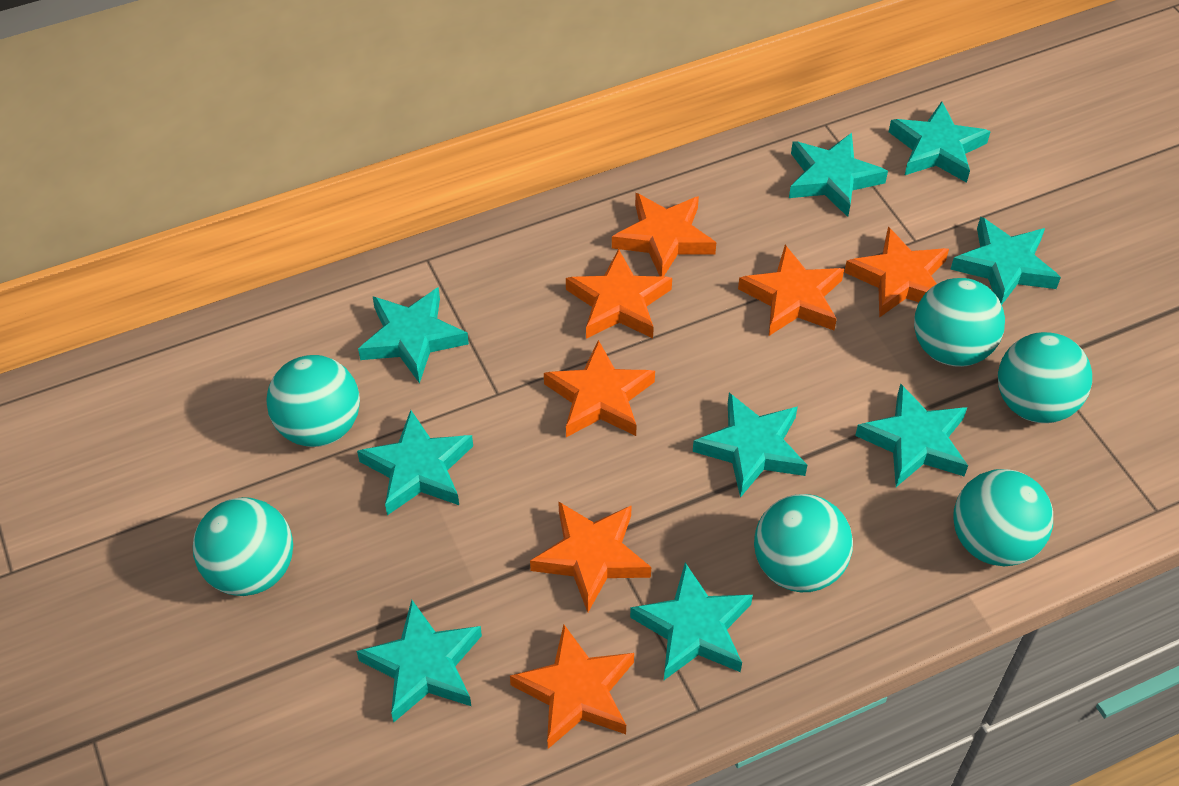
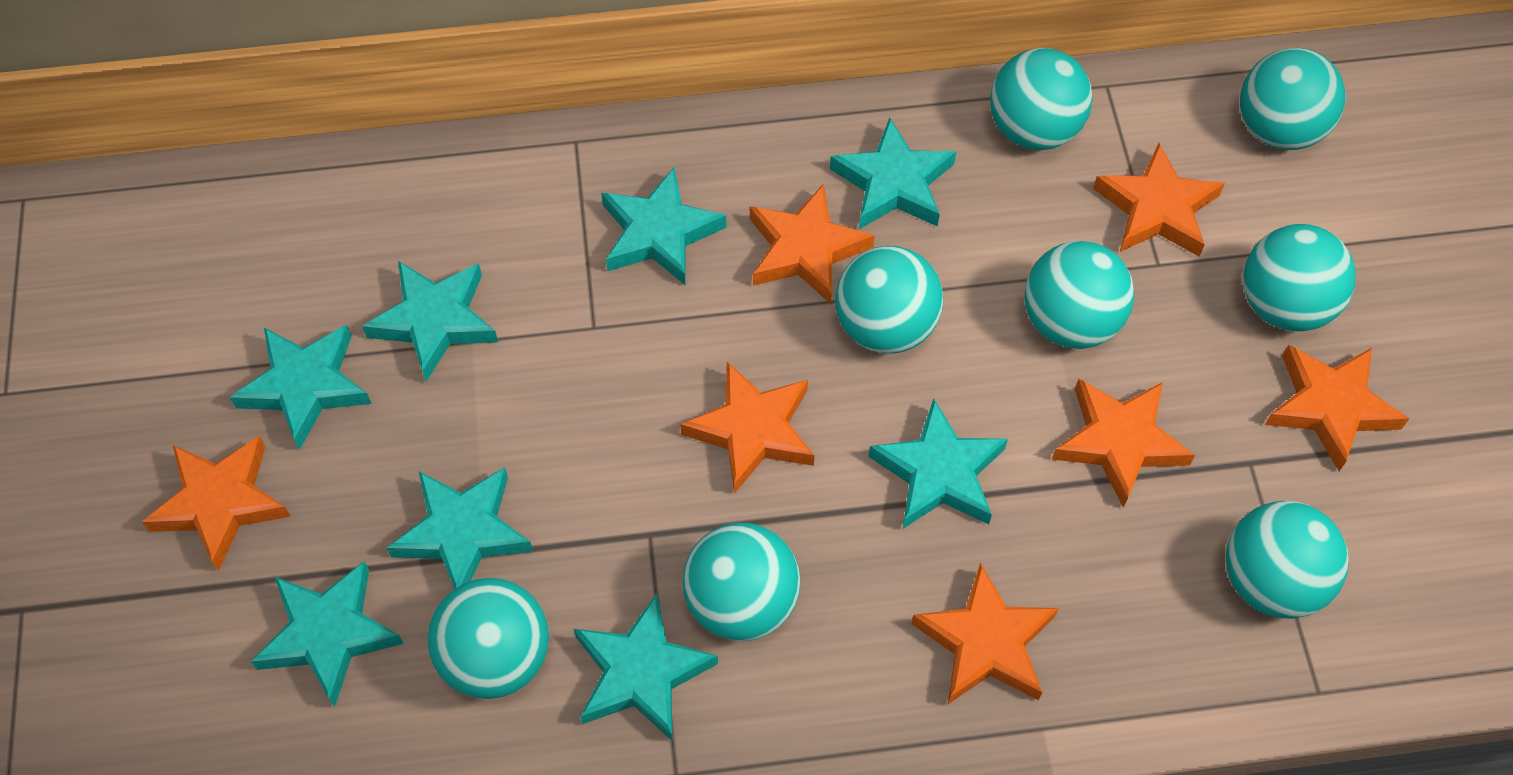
turquoise ball: 6 -> 8
turquoise star: 9 -> 8

